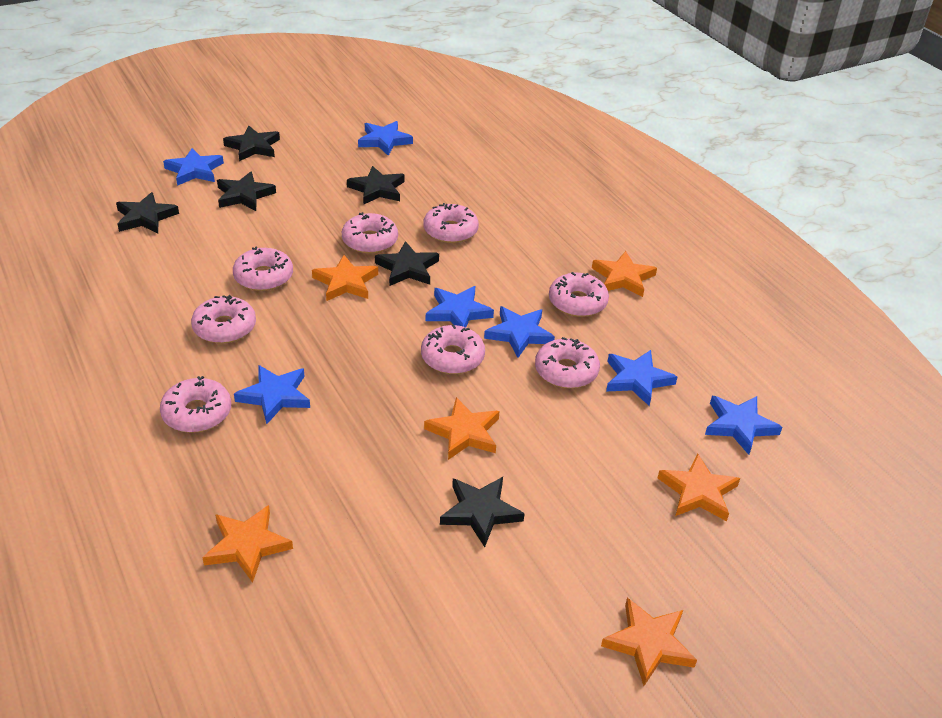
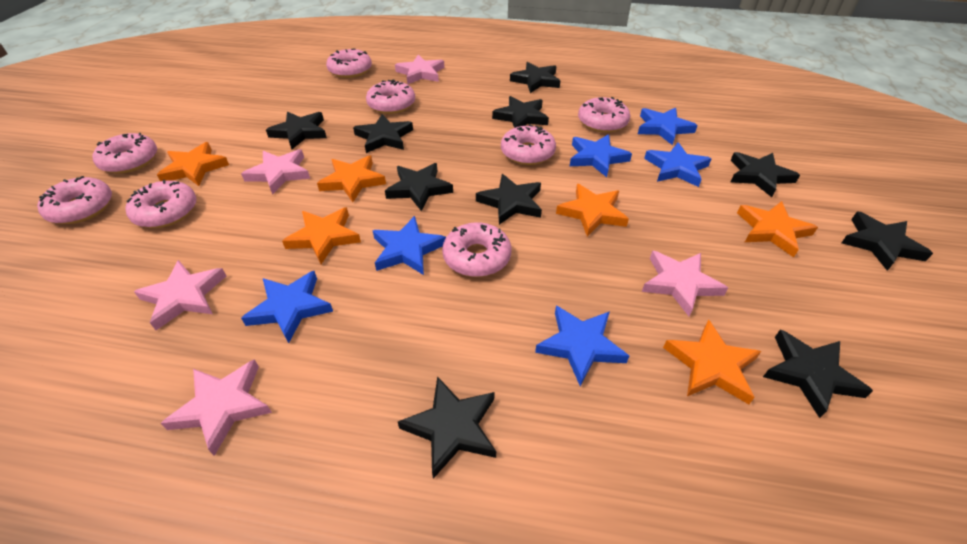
black star: 6 -> 10
blue star: 7 -> 6
pink star: 0 -> 5

